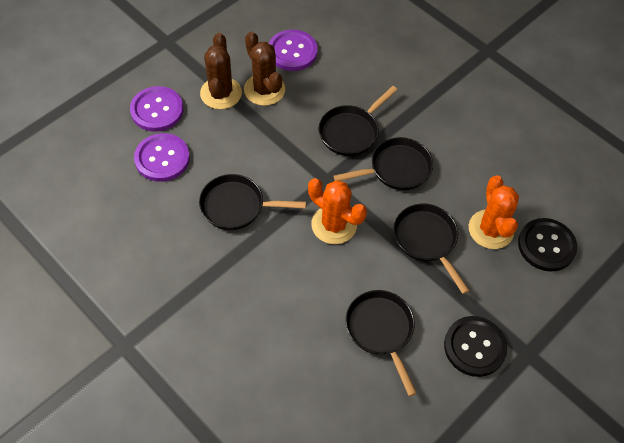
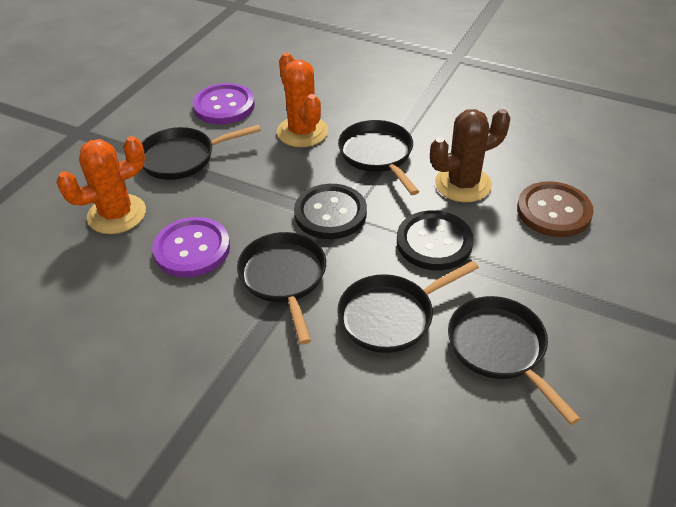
brown button: 0 -> 1
brown cactus: 2 -> 1
purple button: 3 -> 2

